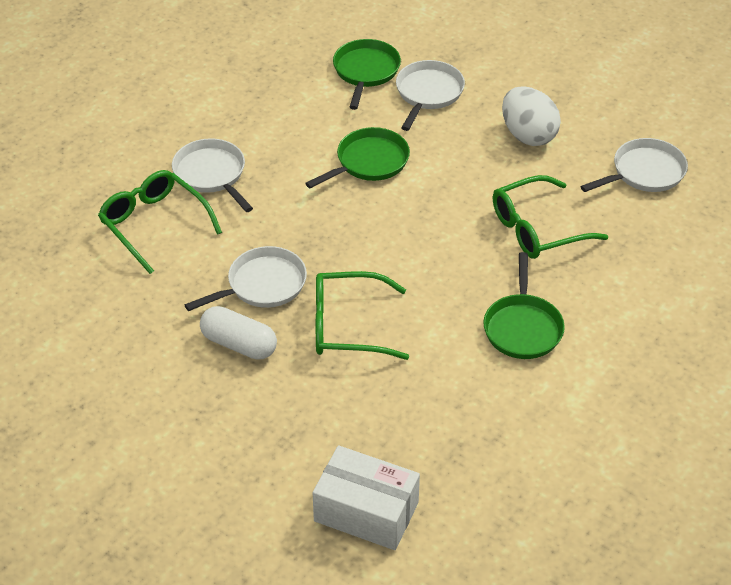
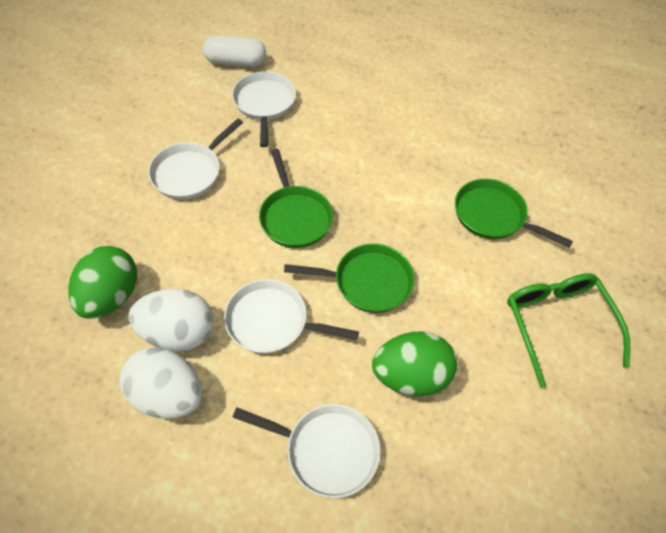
green egg: 0 -> 2
green glasses: 3 -> 1
white box: 1 -> 0
white egg: 1 -> 2

